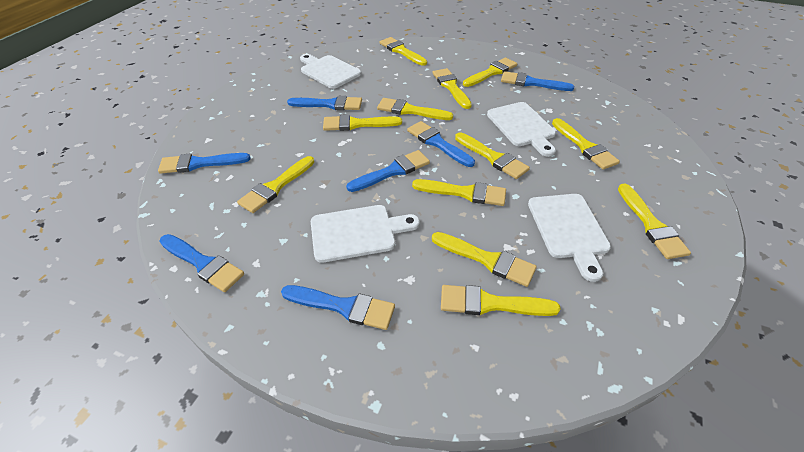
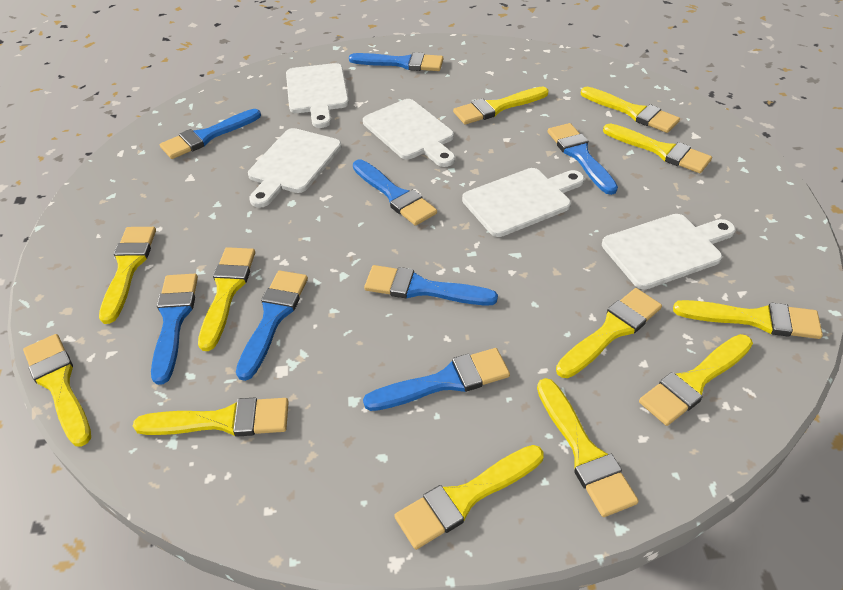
blue brush: 7 -> 8
white cutting board: 4 -> 5

